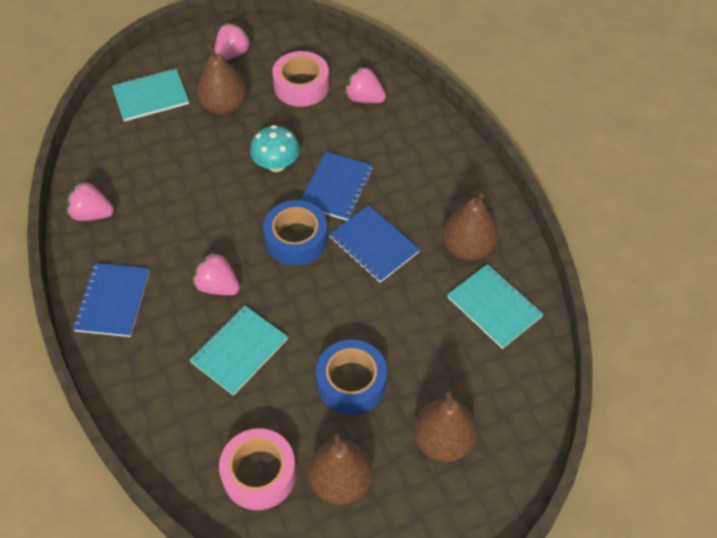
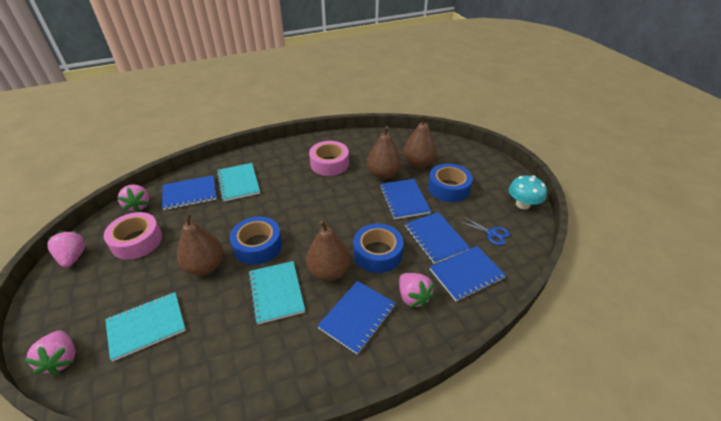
blue notebook: 3 -> 5
blue scissors: 0 -> 1
blue tape: 2 -> 3

